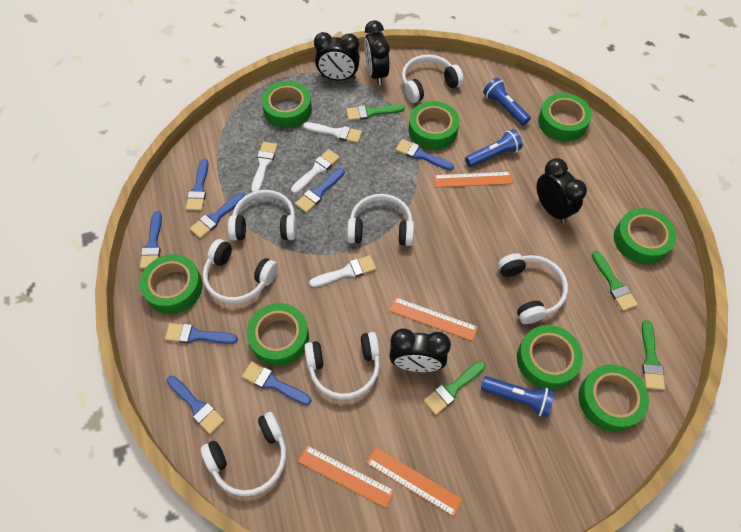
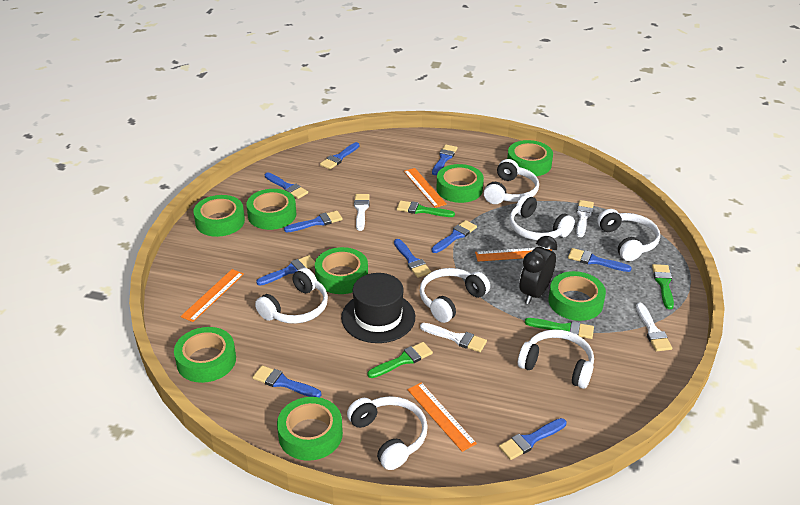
black clock: 4 -> 1
black hat: 0 -> 1
blue brush: 8 -> 10
blue flashlight: 3 -> 0

